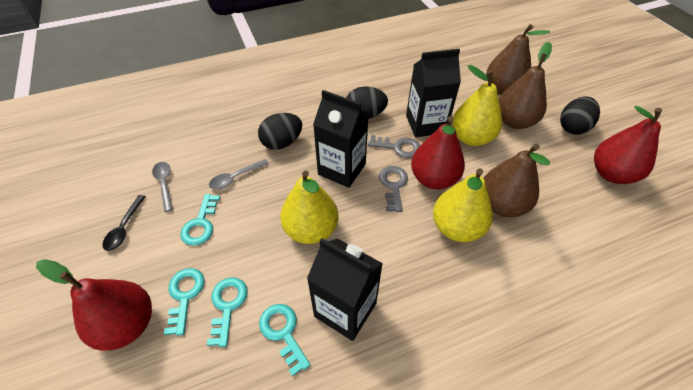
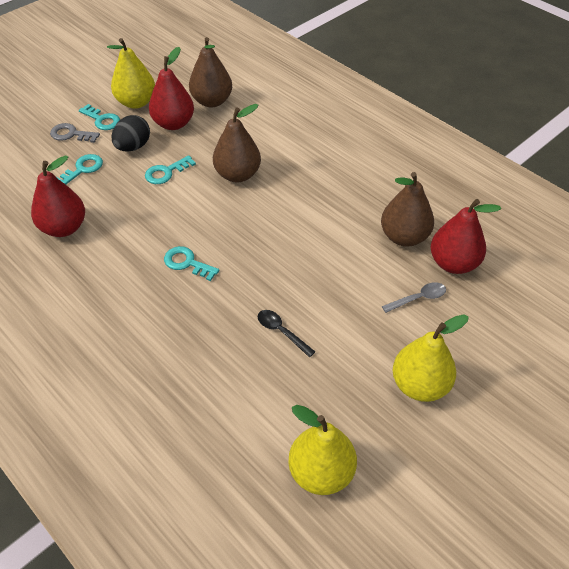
black carton: 3 -> 0
black egg: 3 -> 1
grey key: 2 -> 1
grey spoon: 2 -> 1

